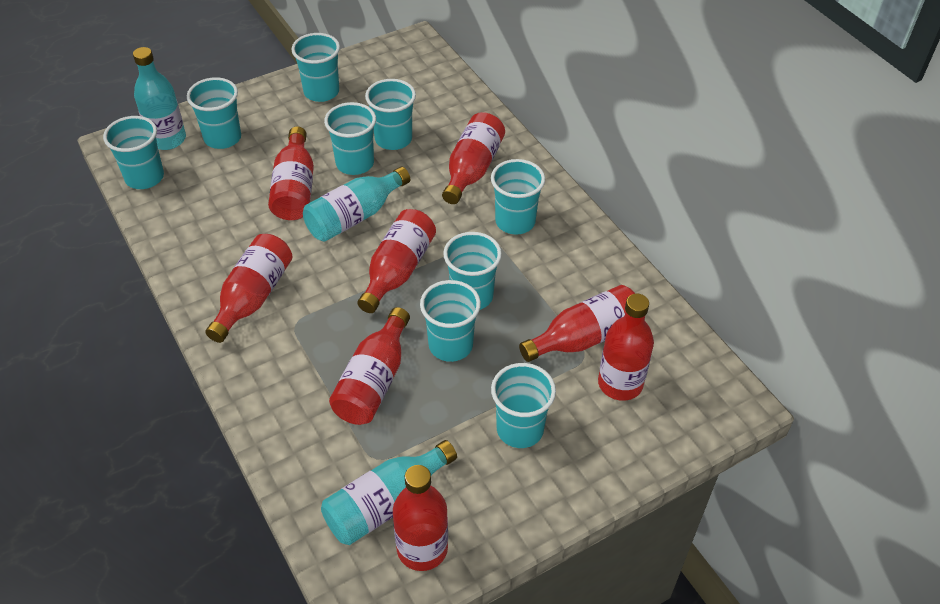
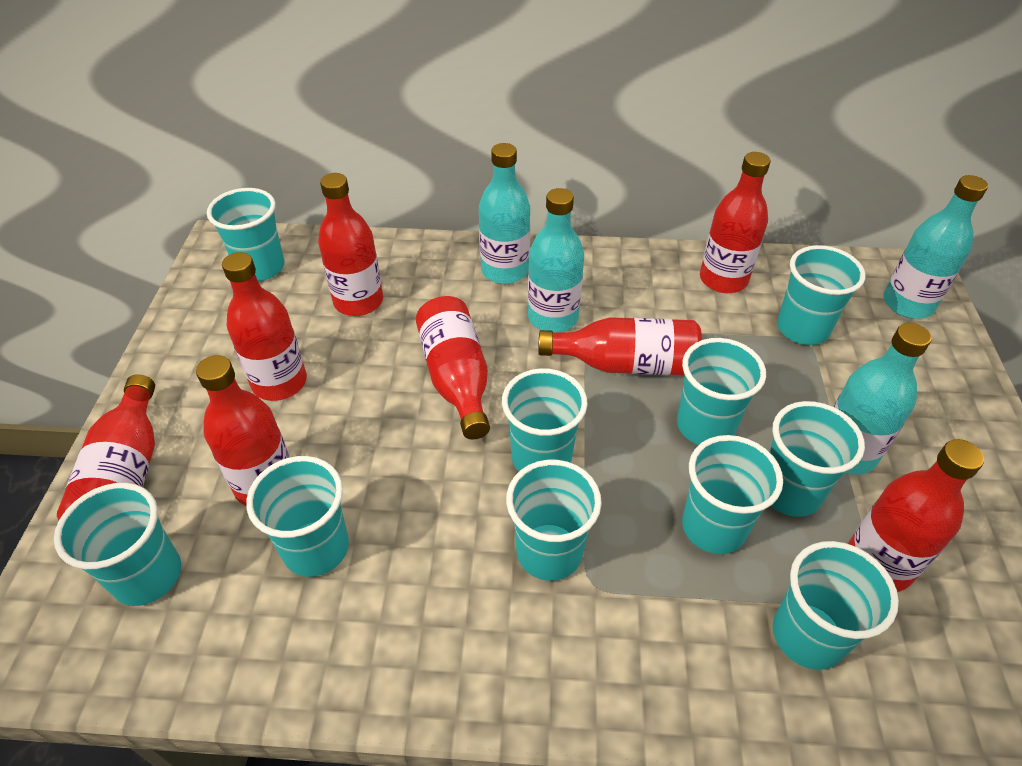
turquoise bottle: 3 -> 4
turquoise cup: 9 -> 10

